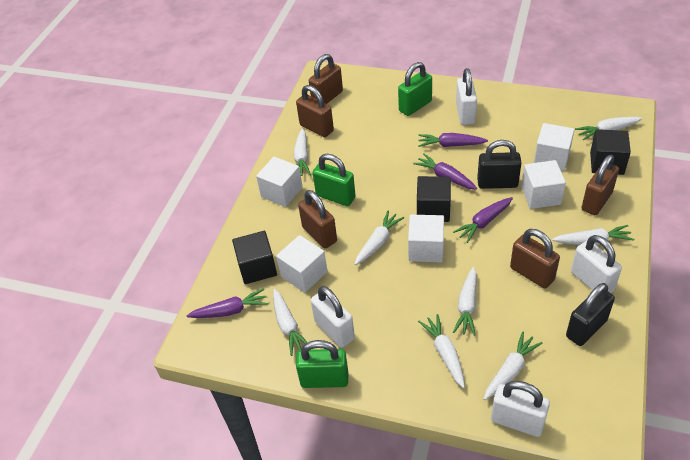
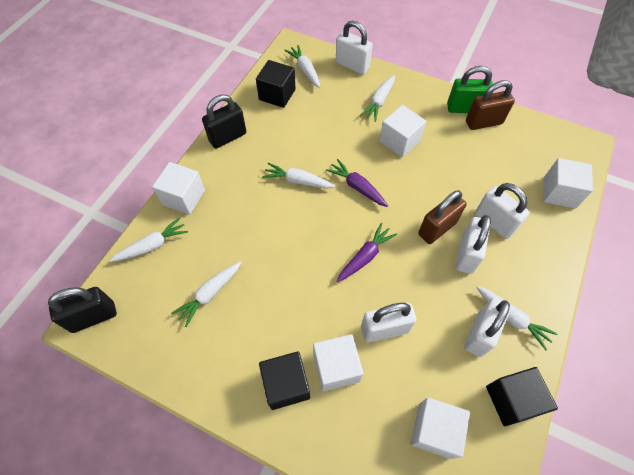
brown padlock: 5 -> 2
green padlock: 3 -> 1
purple carrot: 4 -> 2
white carrot: 8 -> 6
white padlock: 4 -> 5

